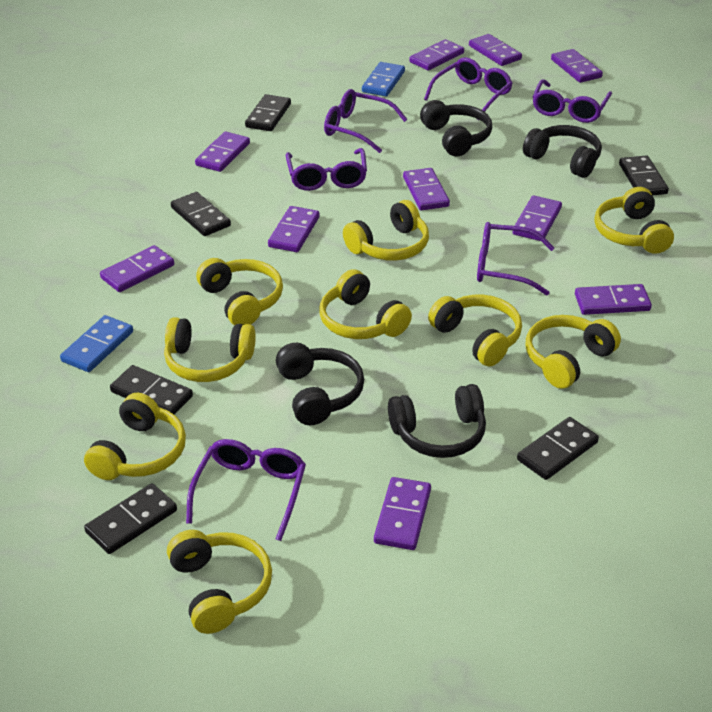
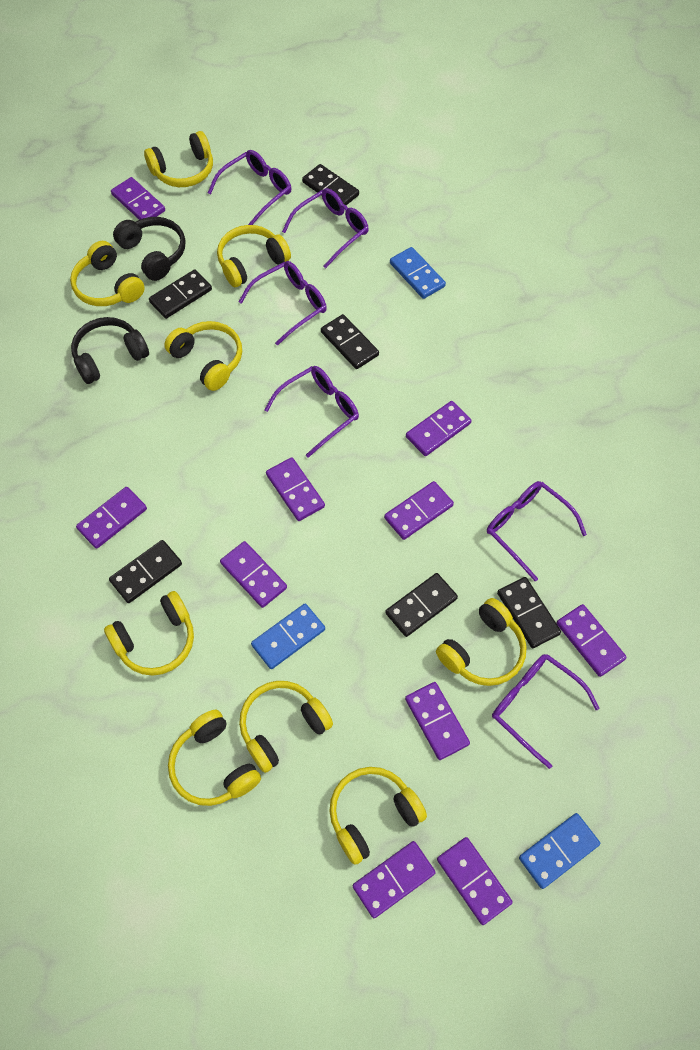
black headphones: 4 -> 2
blue domino: 2 -> 3

